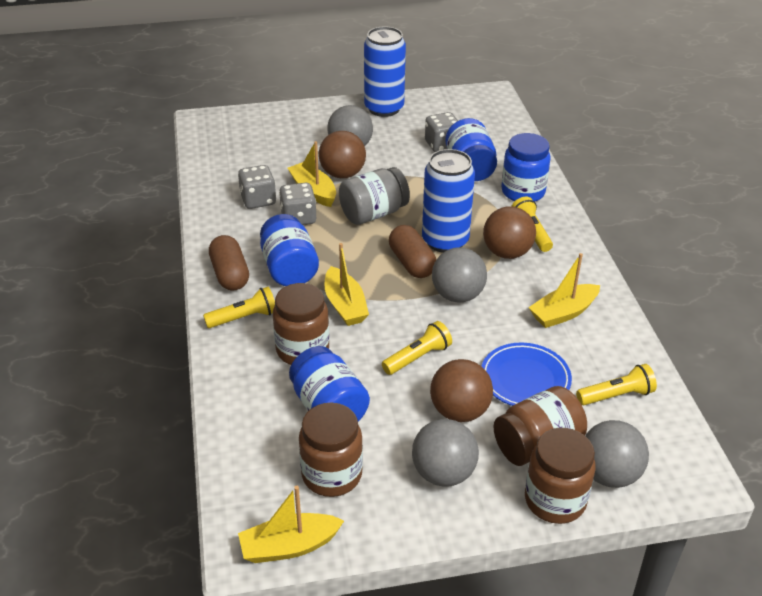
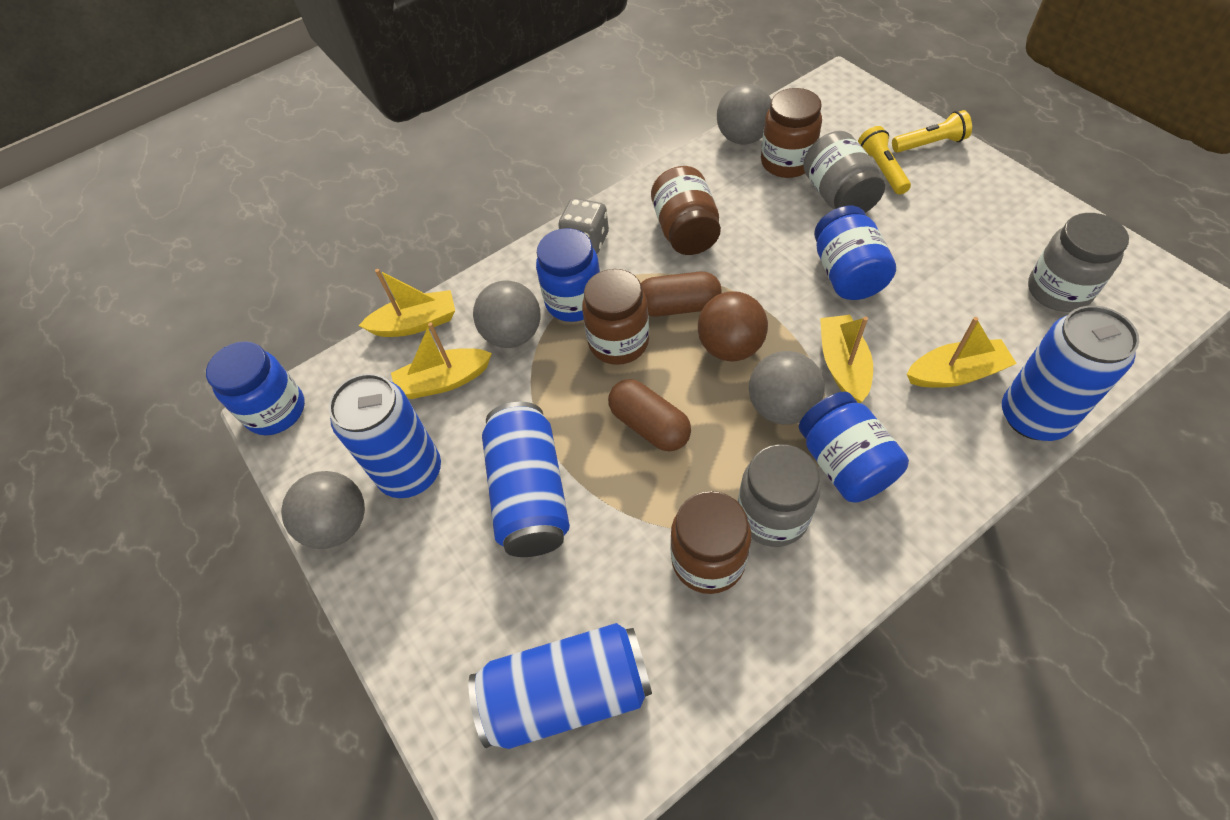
blue can: 2 -> 4
blue plate: 1 -> 0
brown ball: 3 -> 1
grey dice: 3 -> 1
grey jar: 1 -> 3
yellow flashlight: 4 -> 2

